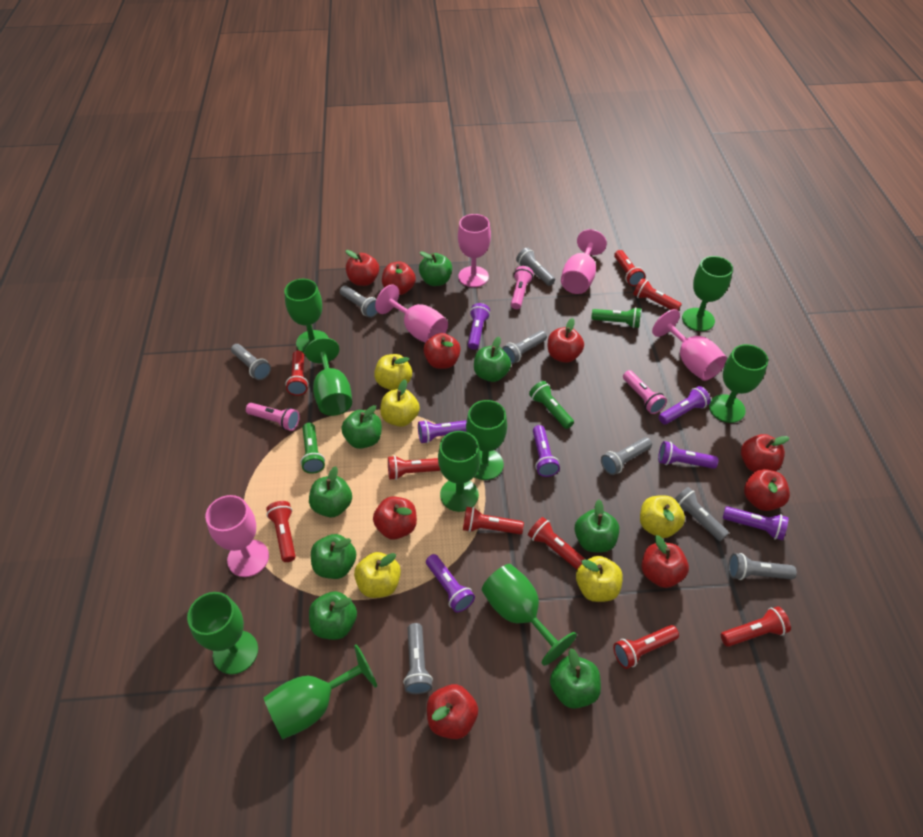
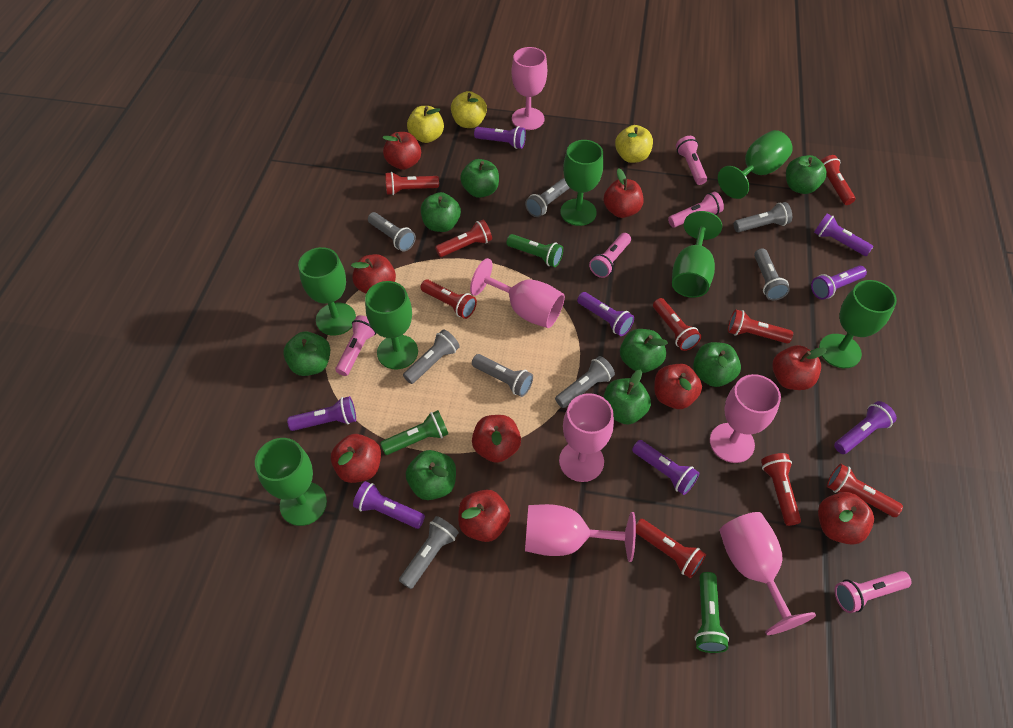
green goblet: 9 -> 7
pink flashlight: 3 -> 5
pink goblet: 5 -> 6
purple flashlight: 7 -> 8
yellow apple: 5 -> 3

